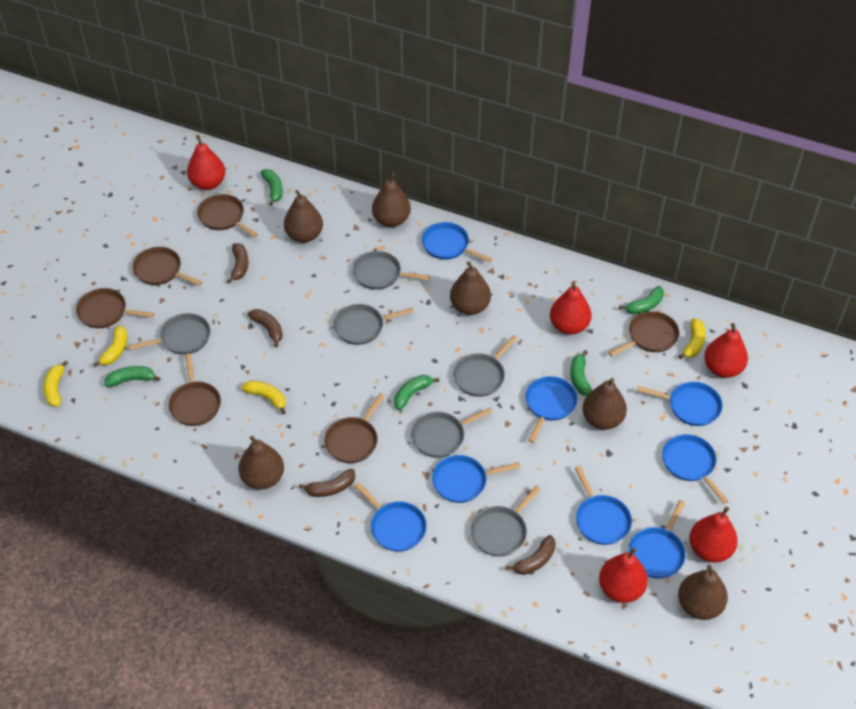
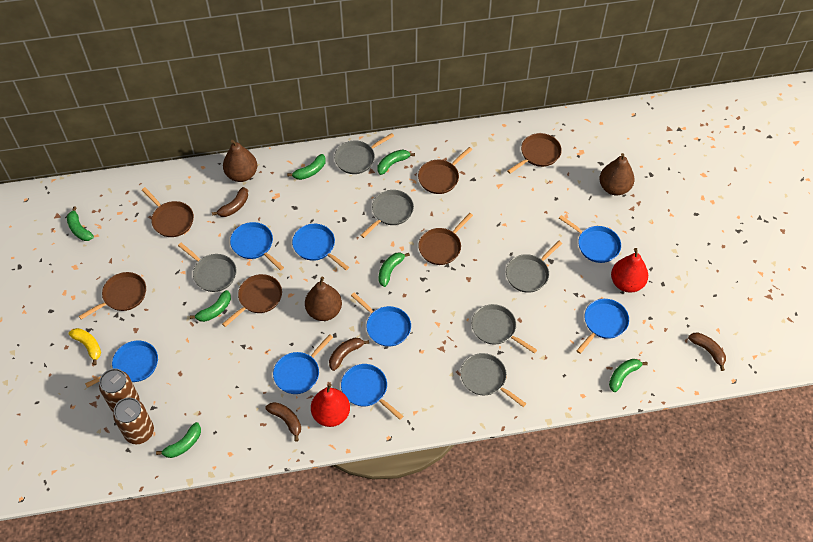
brown can: 0 -> 2
brown pear: 6 -> 3
green banana: 5 -> 7
red pear: 5 -> 2
yellow banana: 4 -> 1

